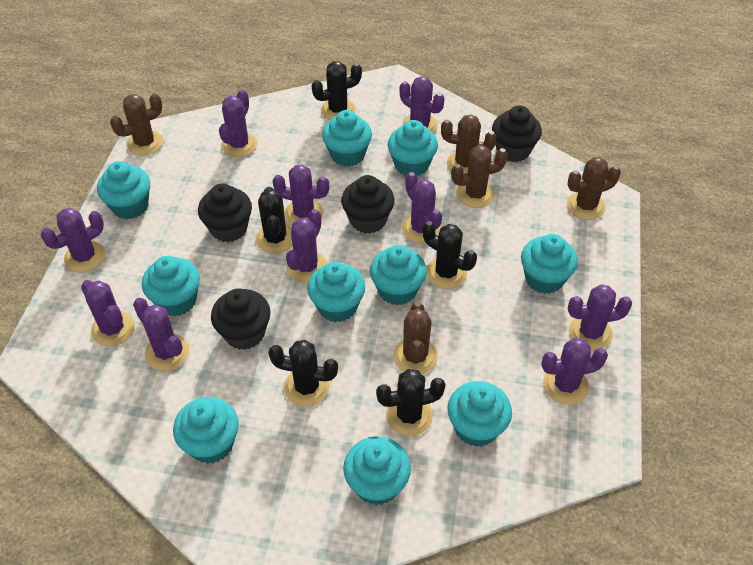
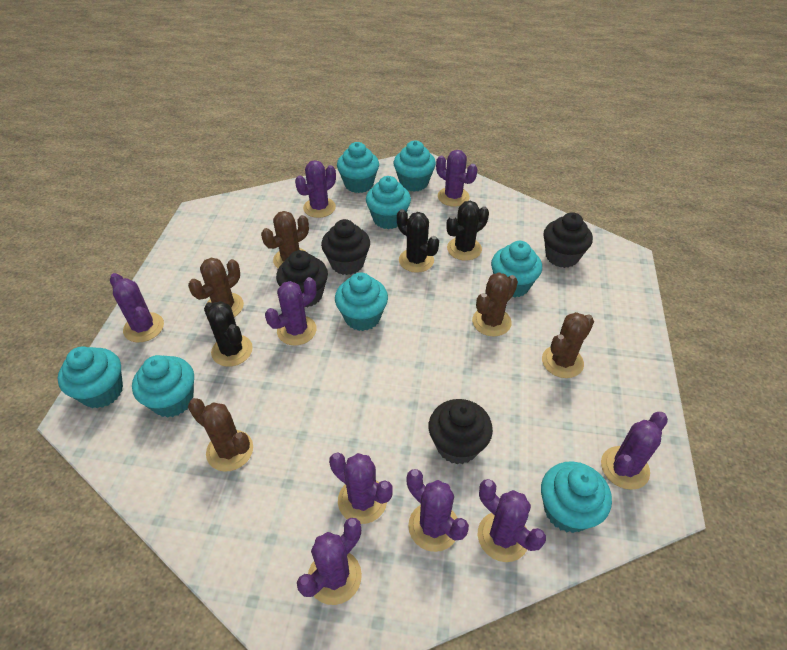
black cactus: 5 -> 3
purple cactus: 10 -> 9
turquoise cupcake: 10 -> 8

